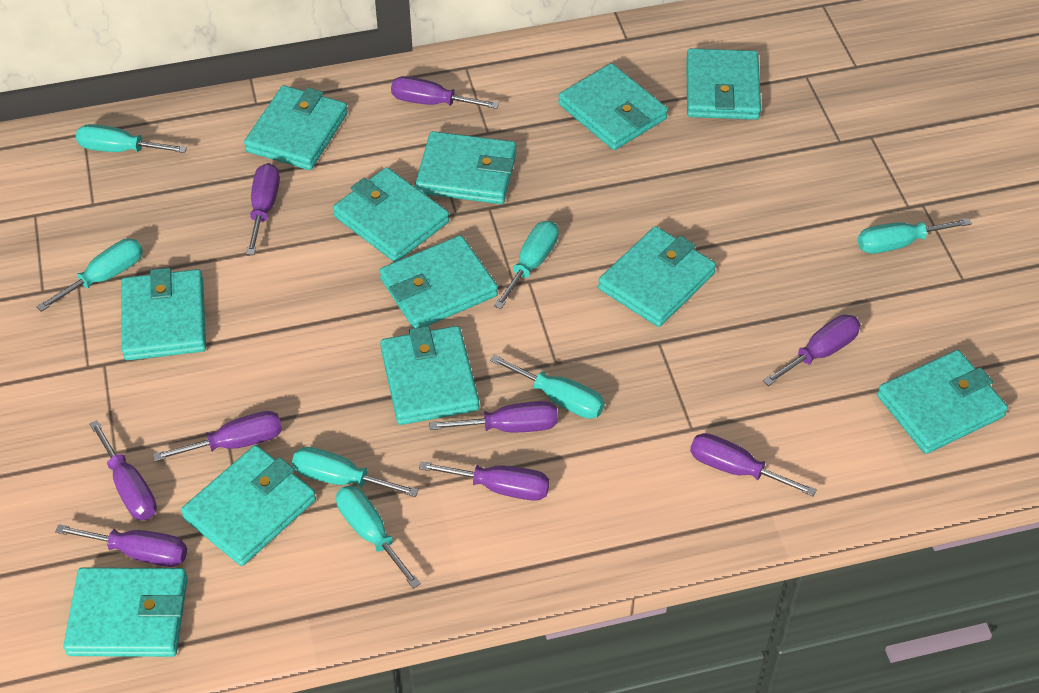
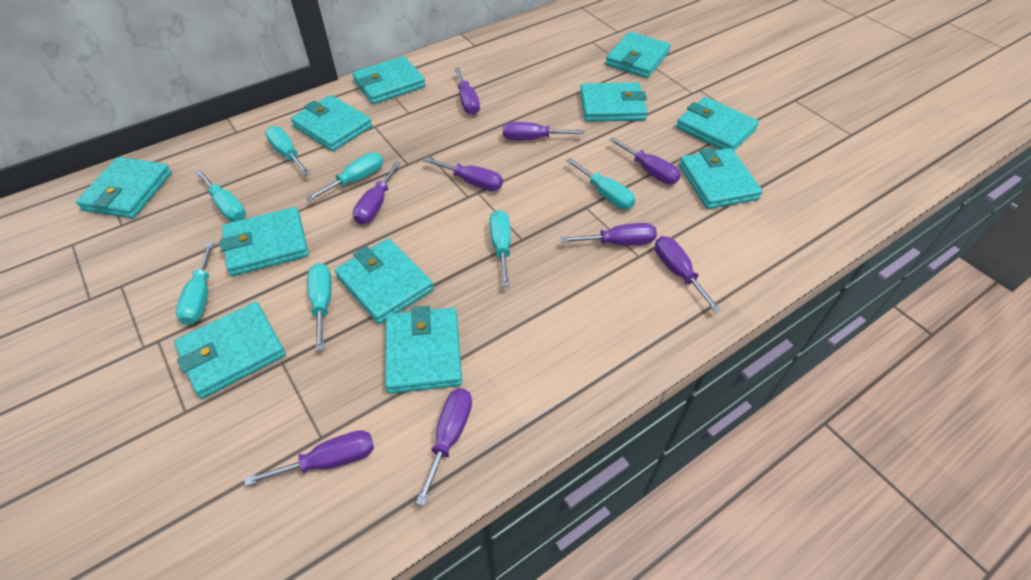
turquoise wallet: 12 -> 11

